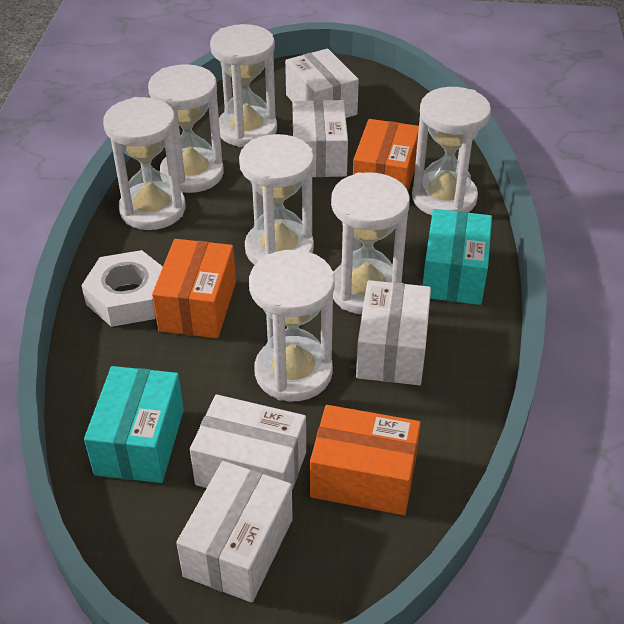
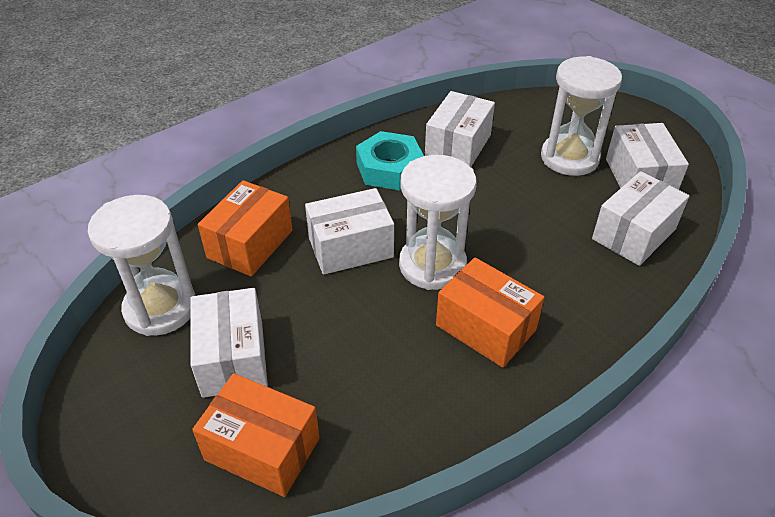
turquoise box: 2 -> 0
turquoise nut: 0 -> 1
white hourglass: 7 -> 3
white nut: 1 -> 0

